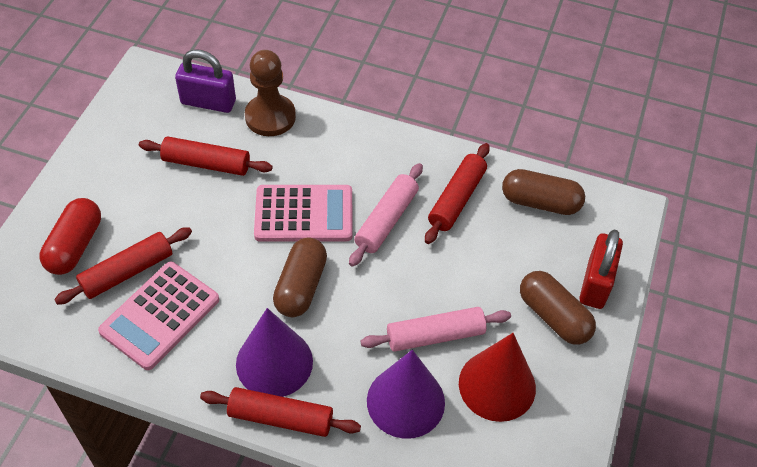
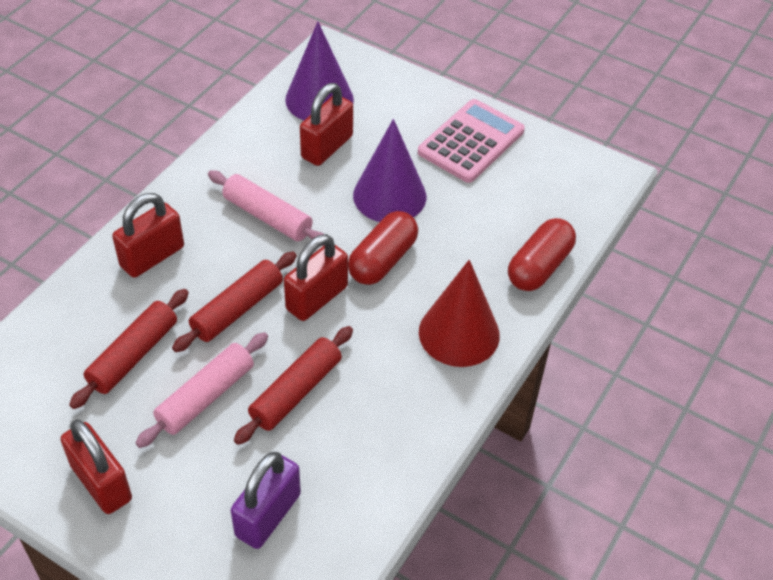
brown capsule: 3 -> 0
brown pawn: 1 -> 0
pink calculator: 2 -> 1
red capsule: 1 -> 2
red padlock: 1 -> 4
red rolling pin: 4 -> 3

